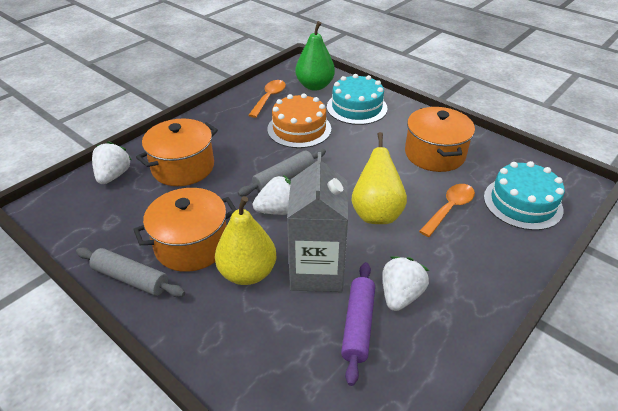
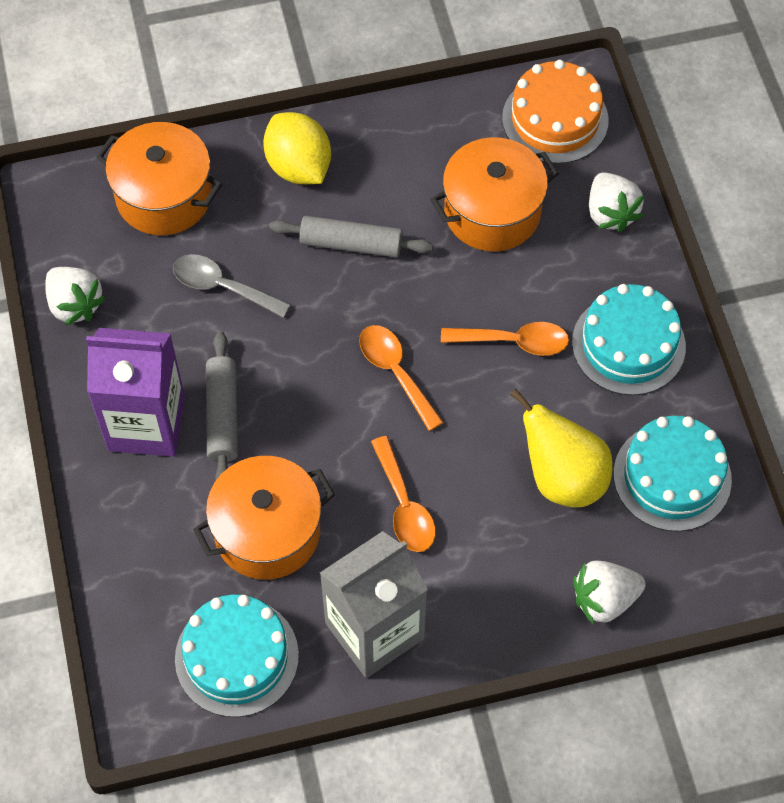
green pear: 1 -> 0
grey spoon: 0 -> 1
orange spoon: 2 -> 3
purple carton: 0 -> 1
purple rolling pin: 1 -> 0
turquoise cake: 2 -> 3
yellow lemon: 0 -> 1
yellow pear: 2 -> 1

